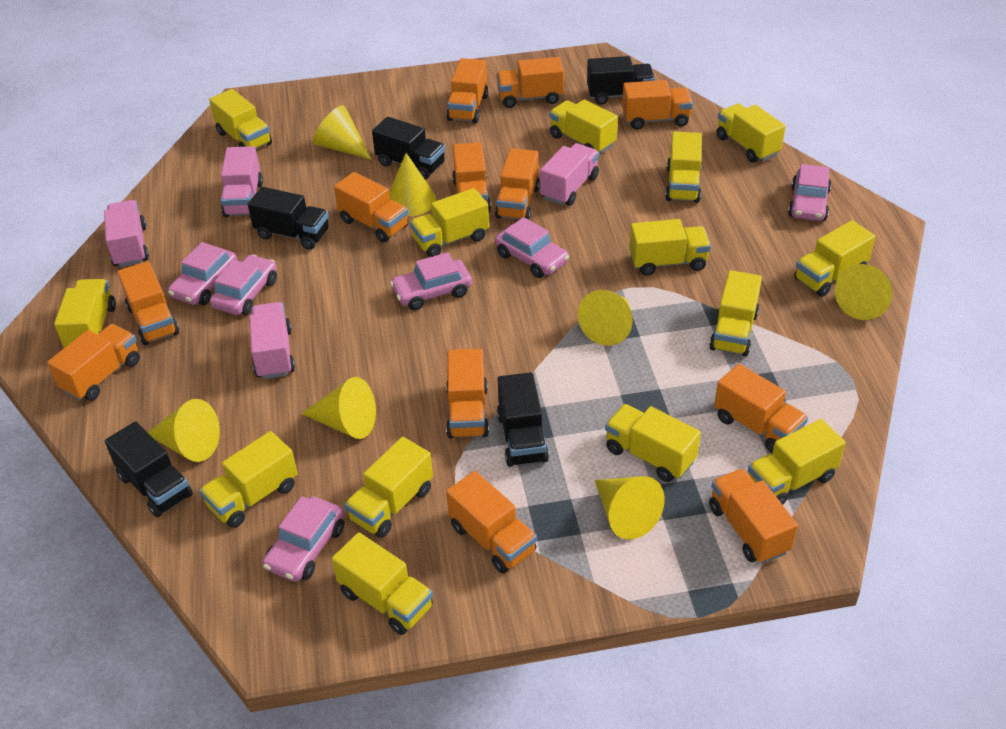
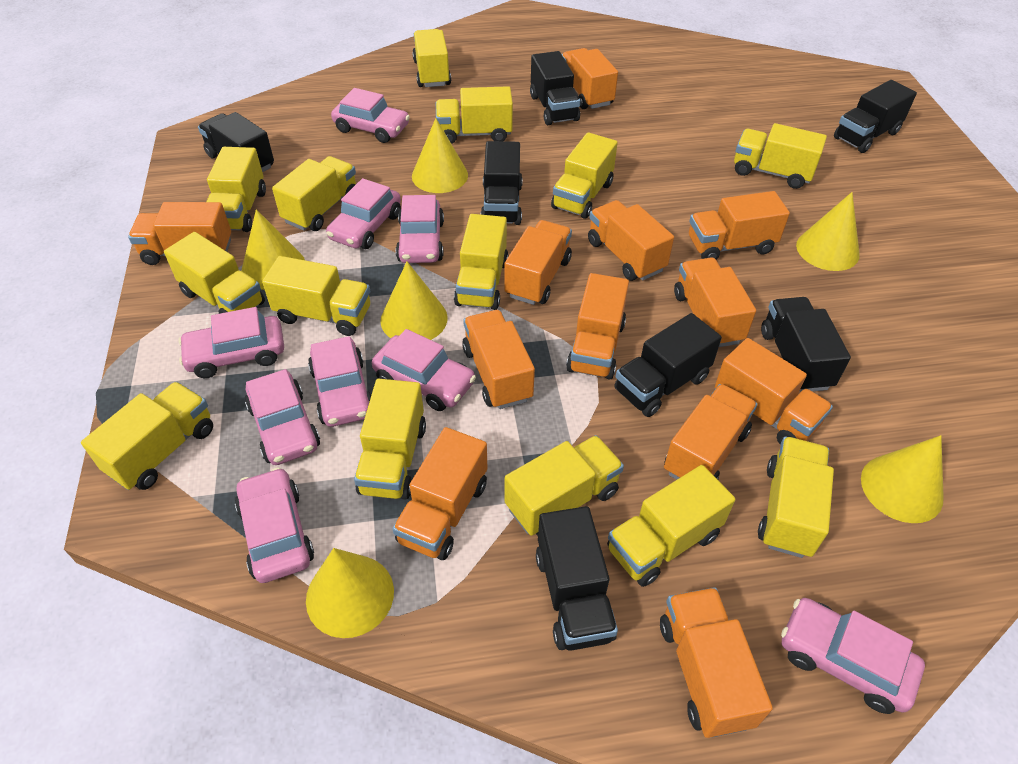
black truck: 5 -> 7
pink car: 6 -> 9
pink truck: 4 -> 0
yellow cone: 7 -> 6

